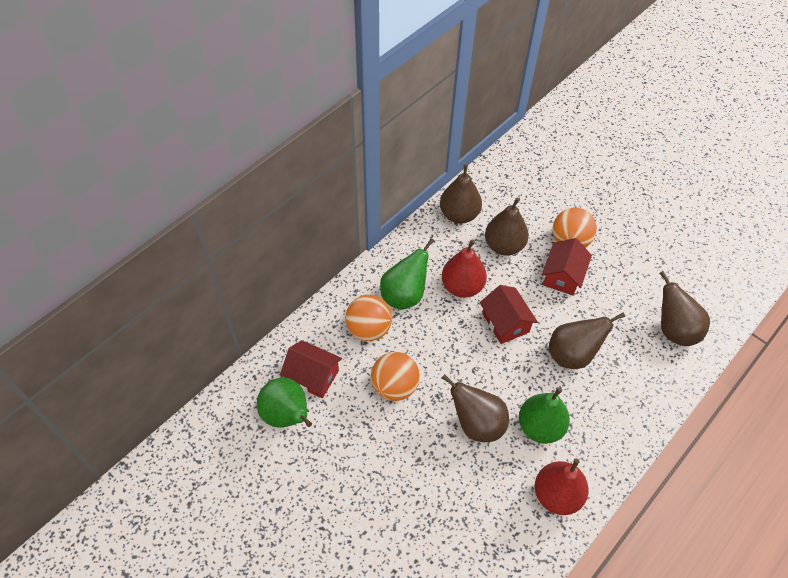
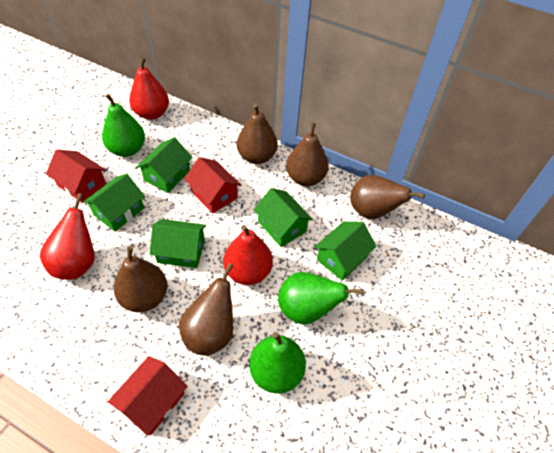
green house: 0 -> 5
orange ball: 3 -> 0
red pear: 2 -> 3

